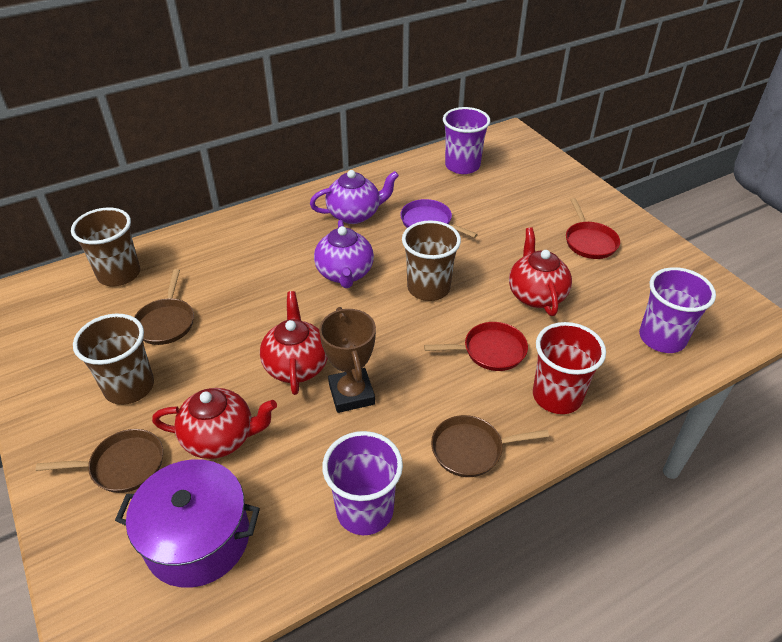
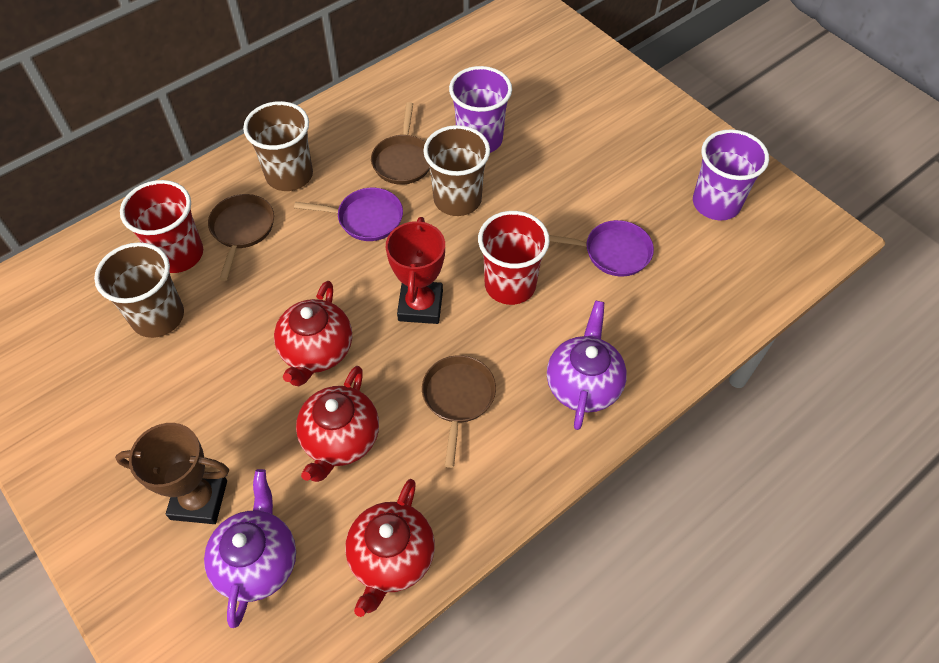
purple cup: 3 -> 2
purple pan: 1 -> 2
purple pot: 1 -> 0
red cup: 1 -> 2
red pan: 2 -> 0
red trophy: 0 -> 1

